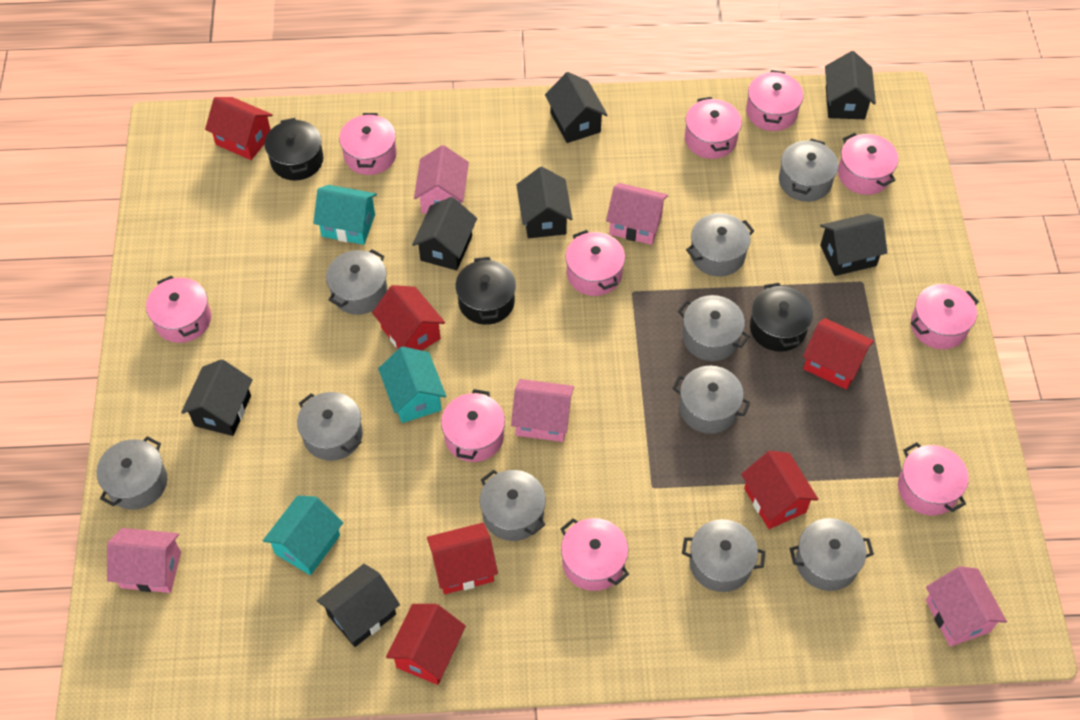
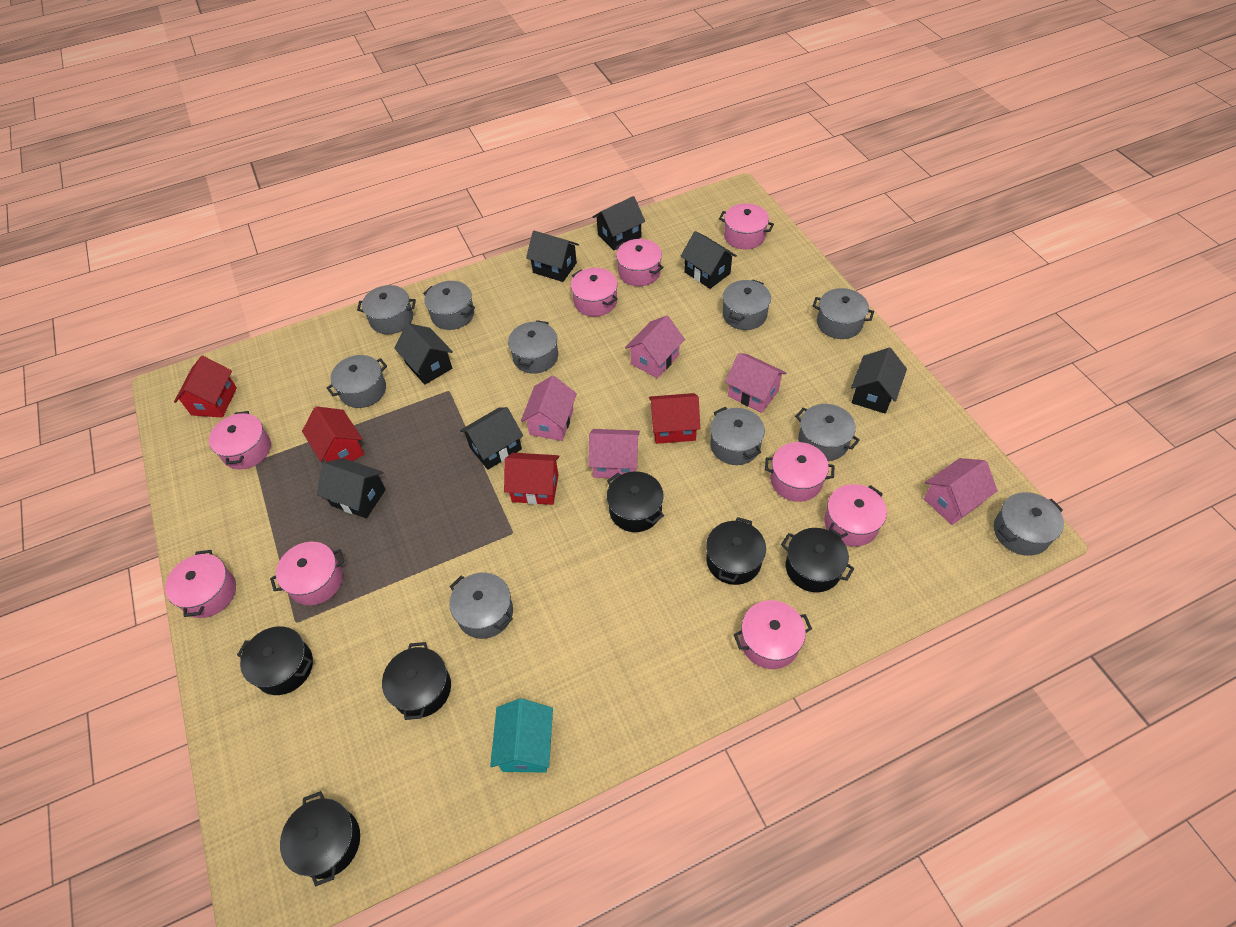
black pot: 3 -> 6
pink pot: 10 -> 9
red house: 6 -> 4
turquoise house: 3 -> 1

